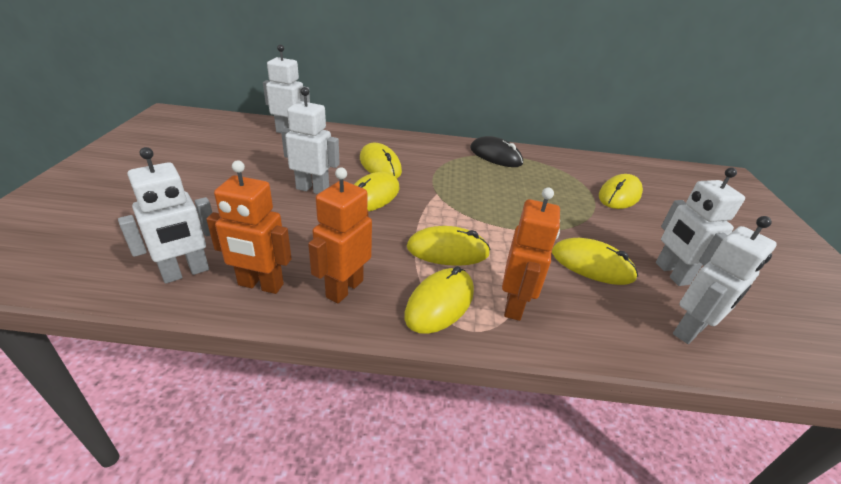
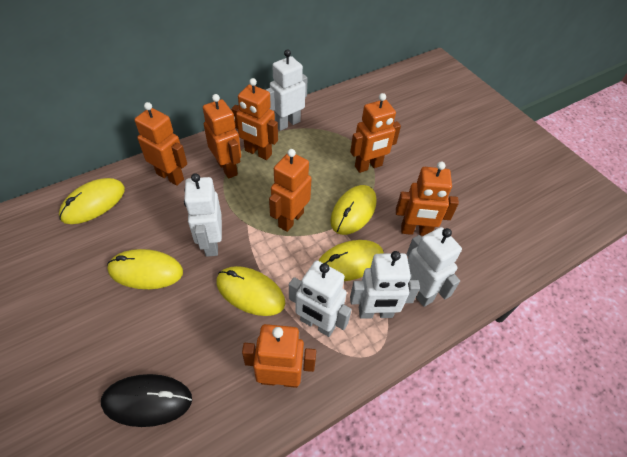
orange robot: 3 -> 7
yellow mouse: 6 -> 5

